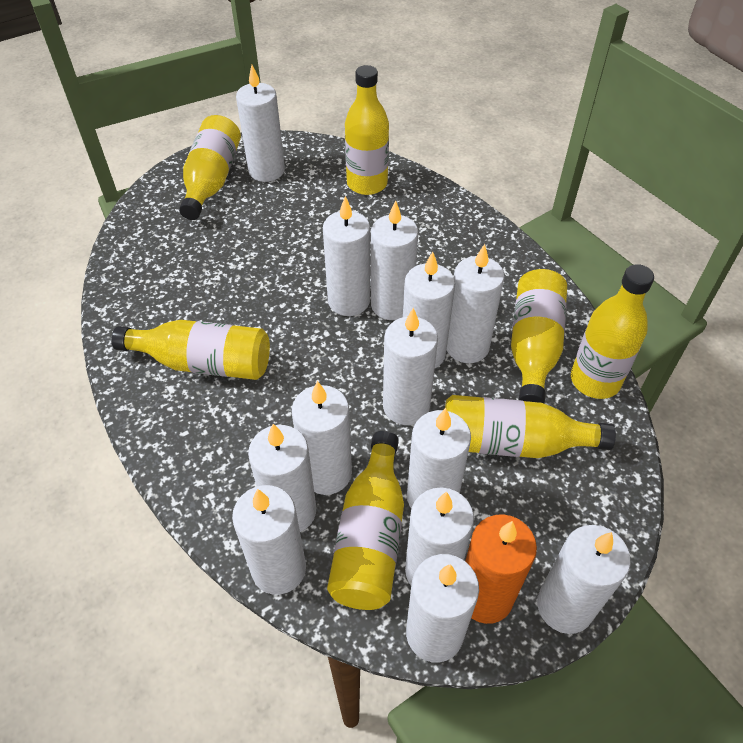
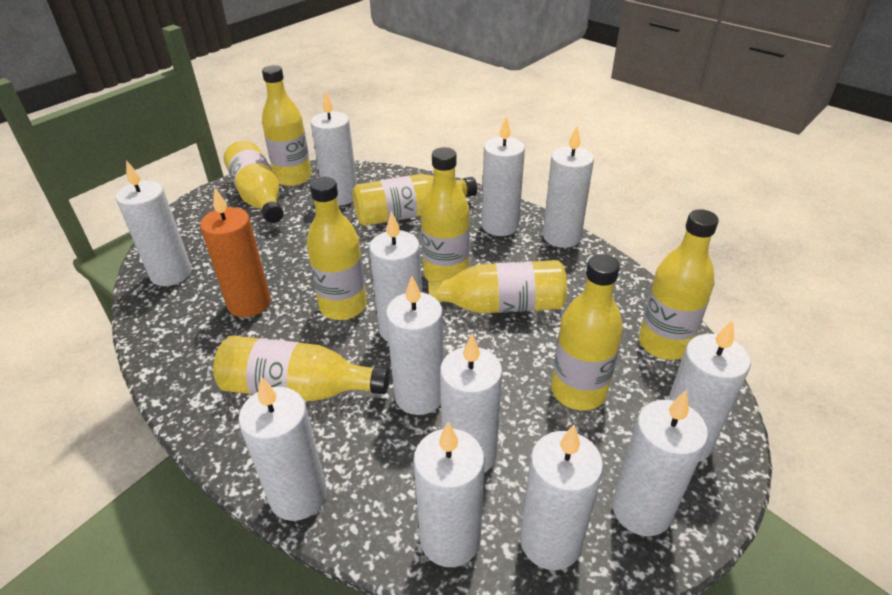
white candle: 13 -> 12
yellow bottle: 7 -> 9

